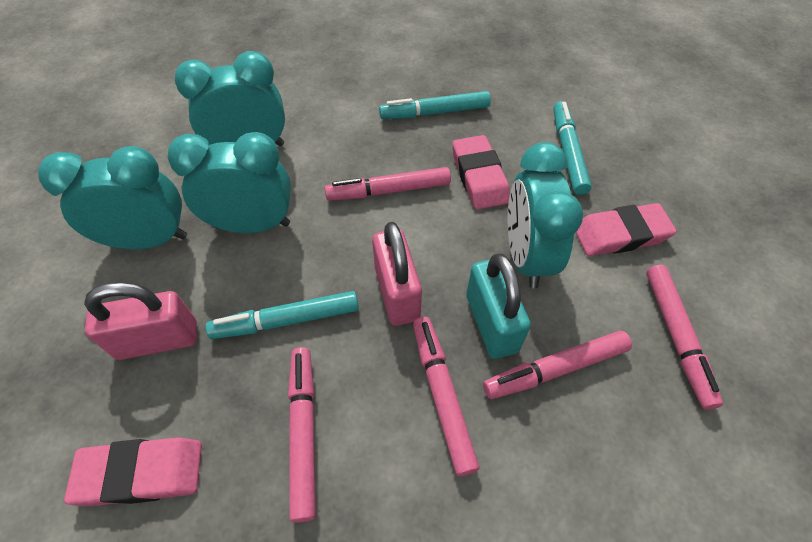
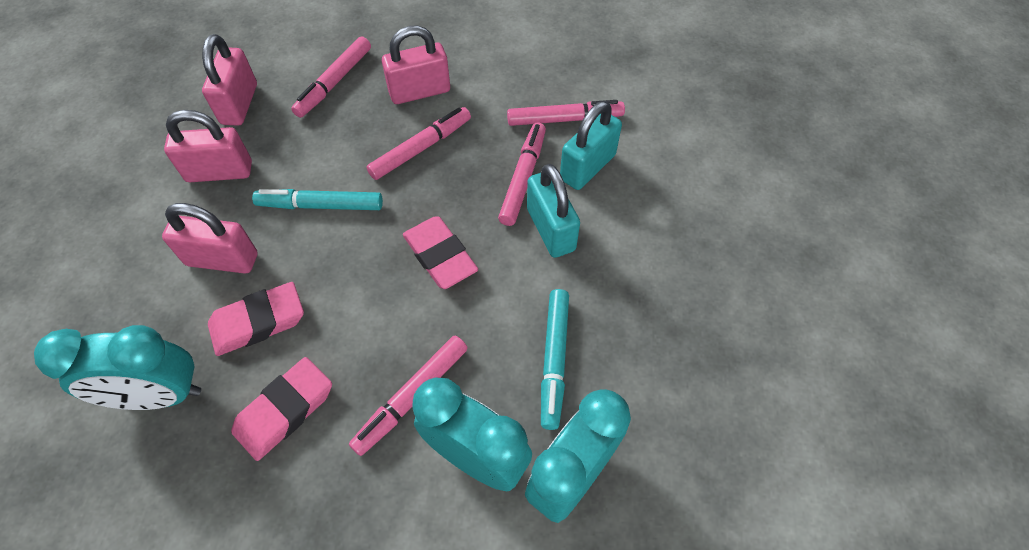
pink padlock: 2 -> 4
turquoise clock: 4 -> 3
turquoise marker: 3 -> 2
turquoise padlock: 1 -> 2

